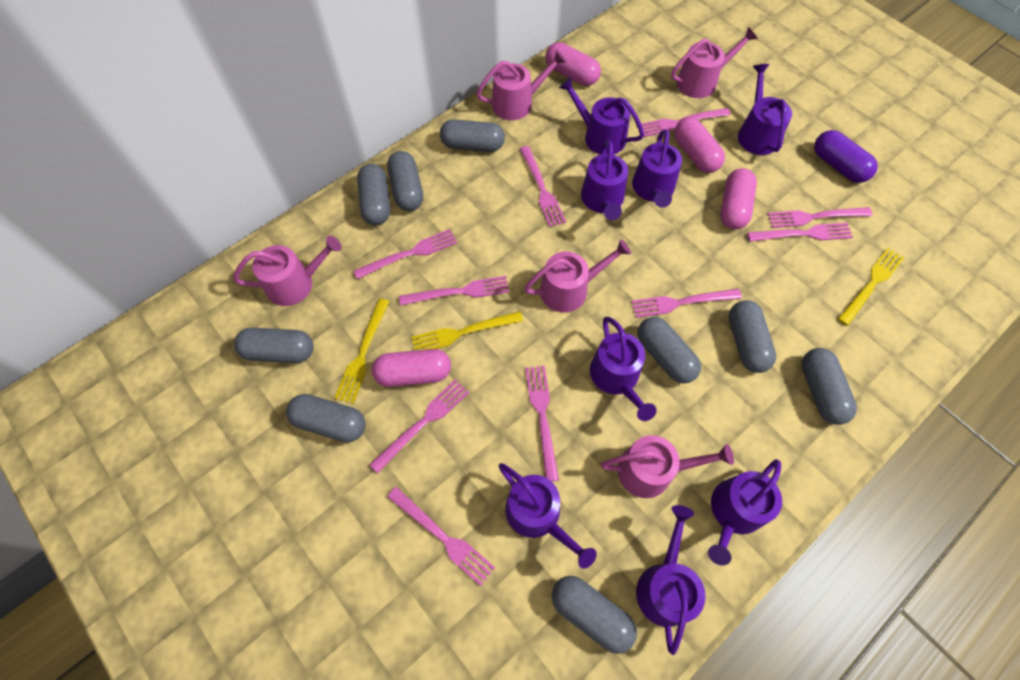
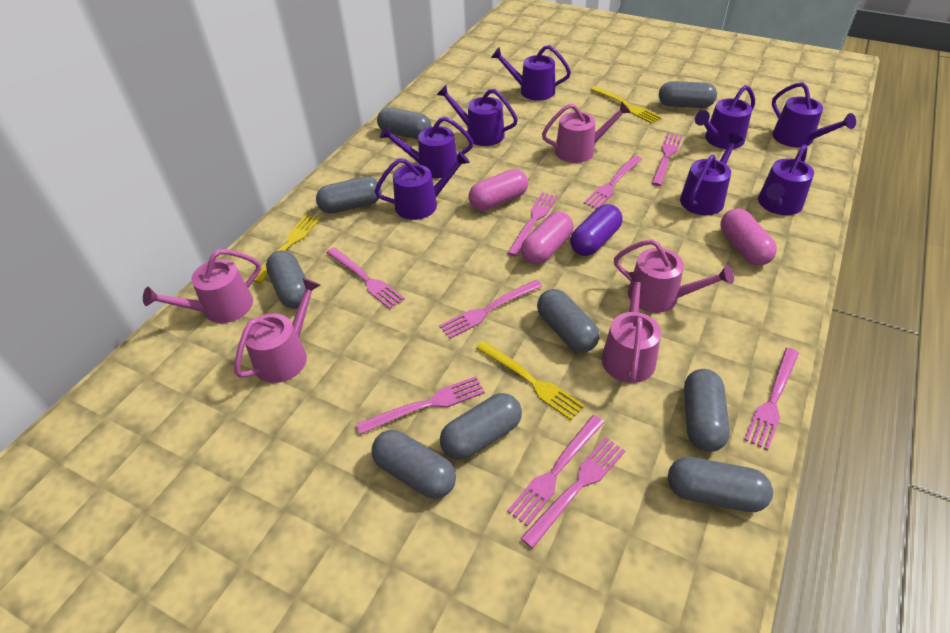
pink capsule: 4 -> 3
pink fork: 10 -> 9

